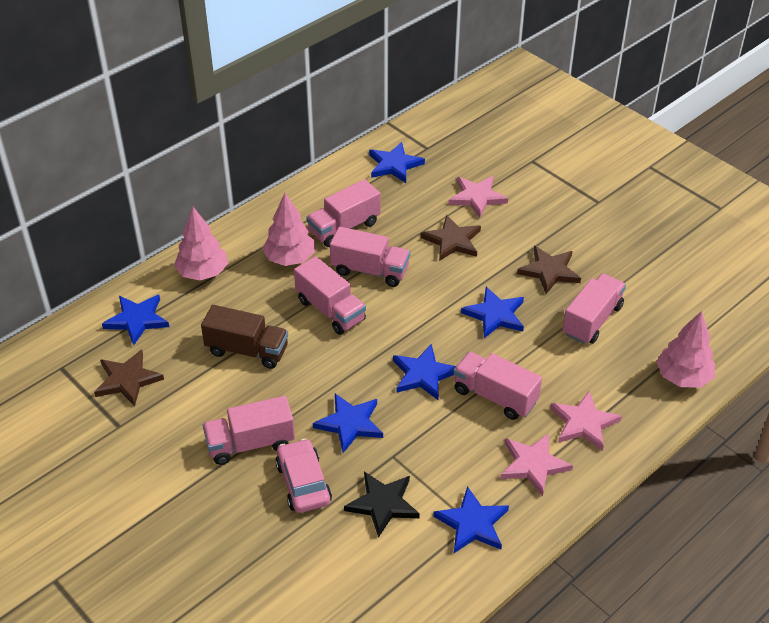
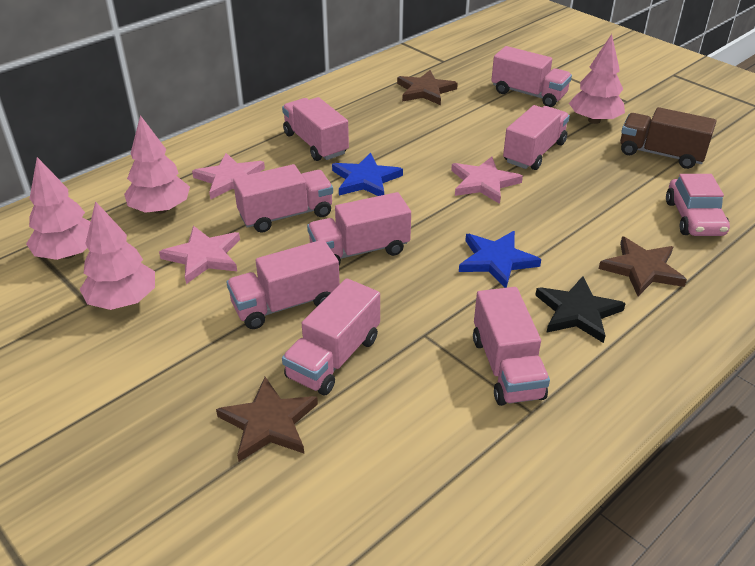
blue star: 6 -> 2
pink tree: 3 -> 4
pink truck: 6 -> 8

